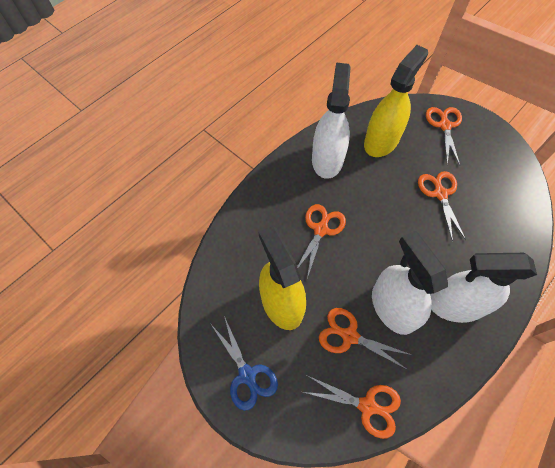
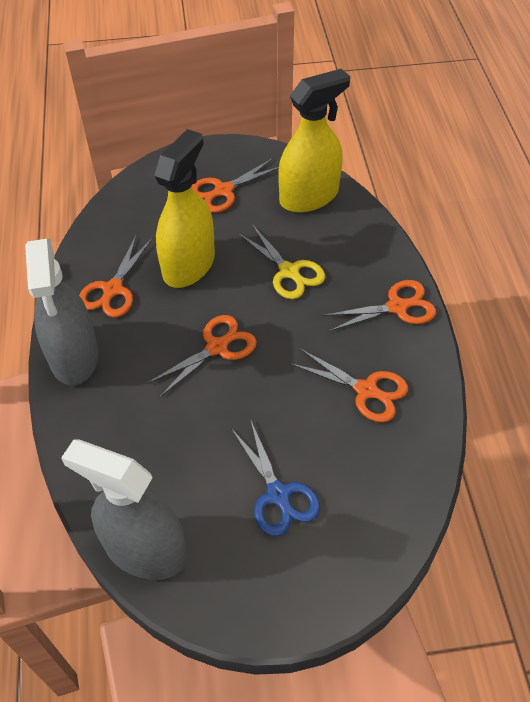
grey spray bottle: 0 -> 2
white spray bottle: 3 -> 0
yellow scissors: 0 -> 1

